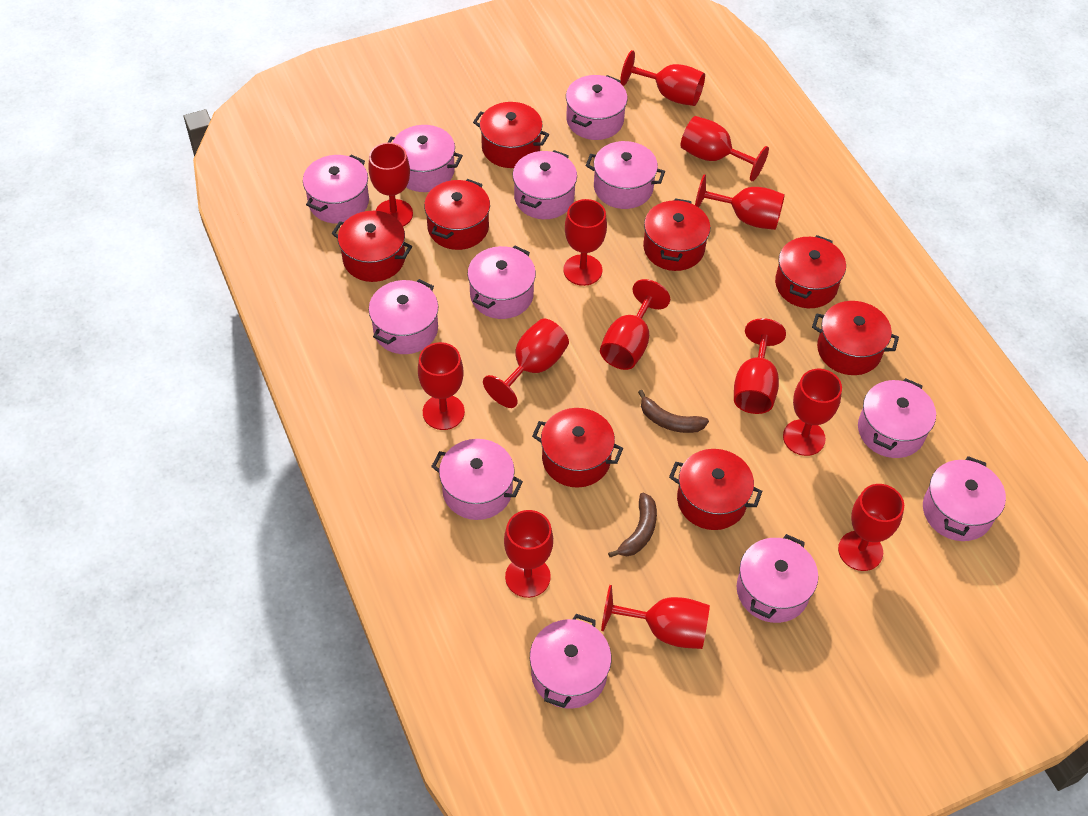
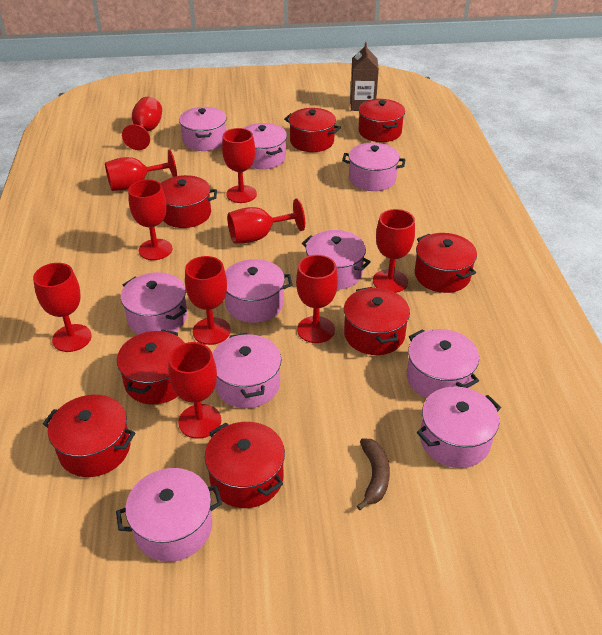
brown banana: 2 -> 1
brown carton: 0 -> 1
pink pot: 12 -> 10
red goblet: 13 -> 10

